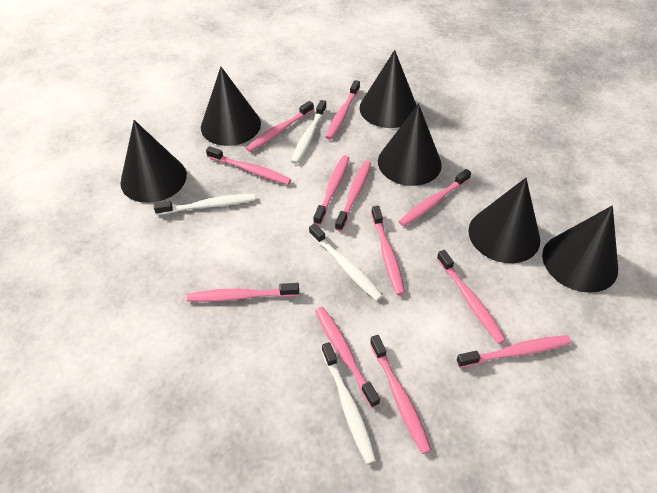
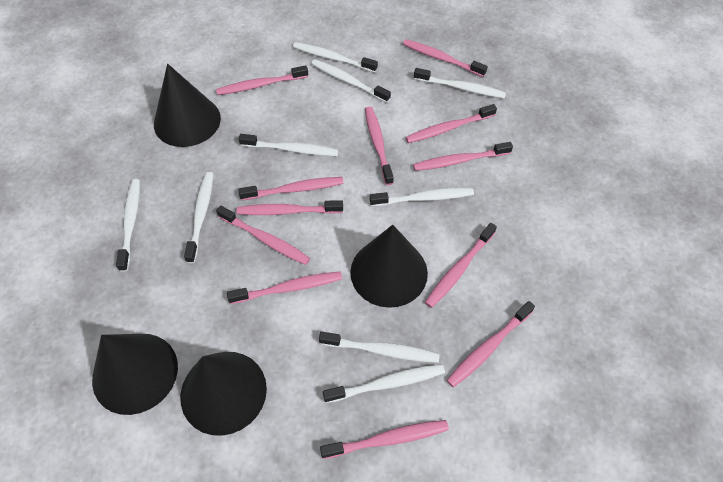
black cone: 6 -> 4
white toothbrush: 4 -> 9

